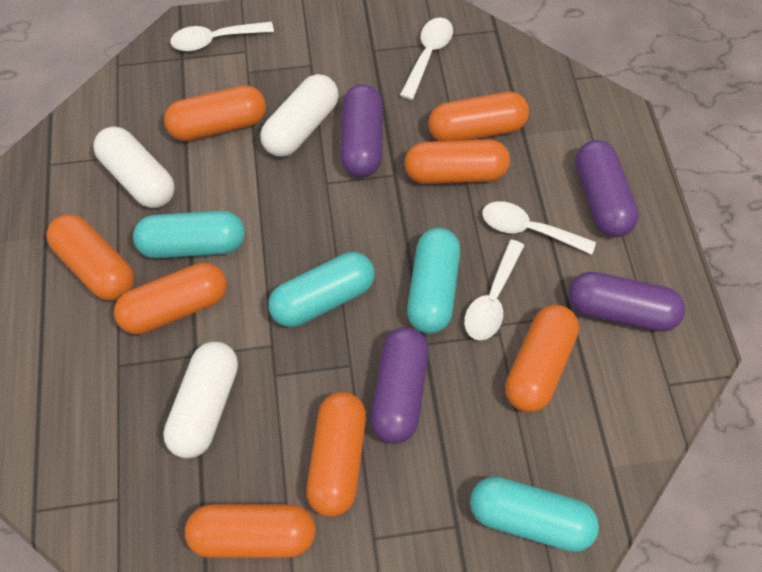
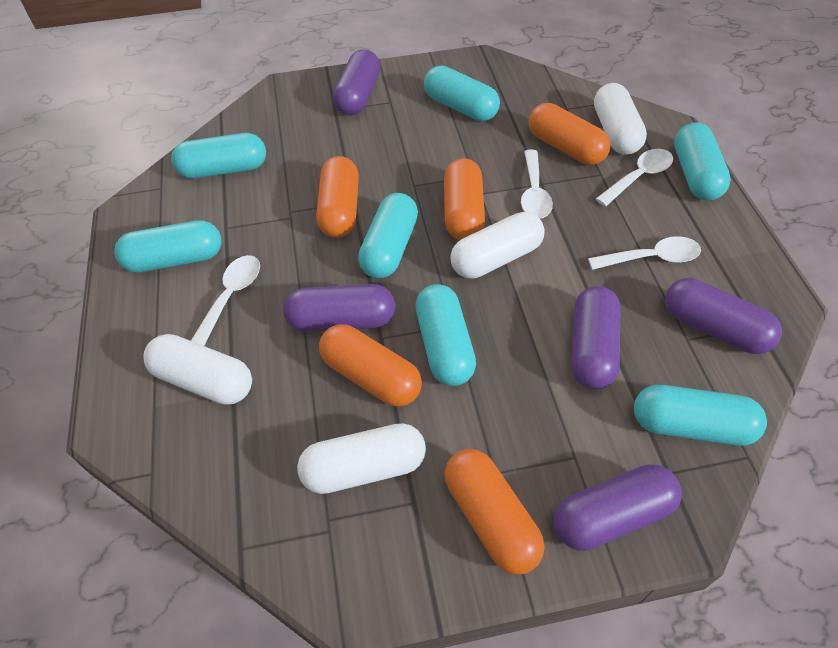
orange capsule: 8 -> 5
purple capsule: 4 -> 5
turquoise capsule: 4 -> 7
white capsule: 3 -> 4

